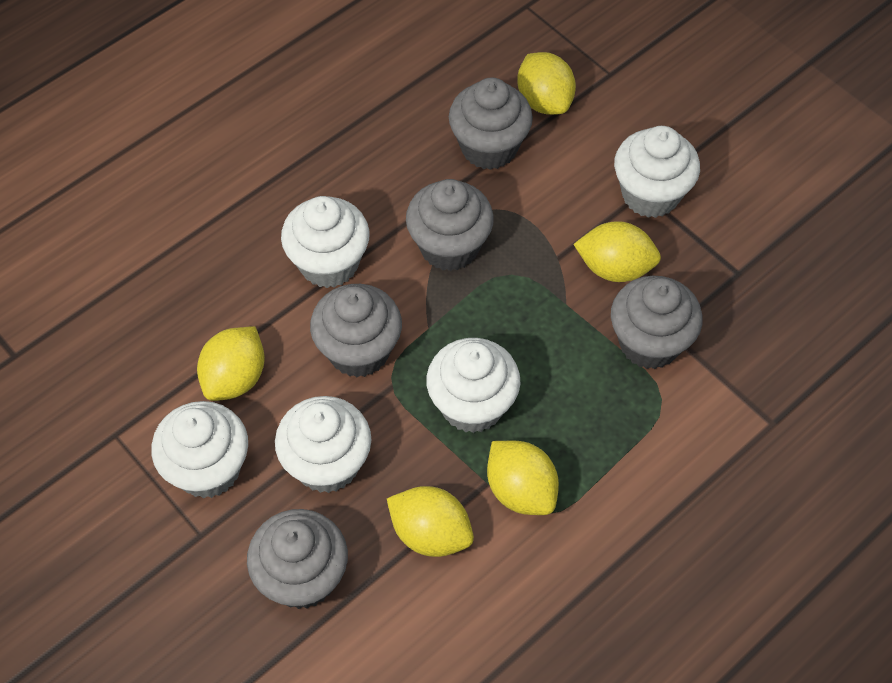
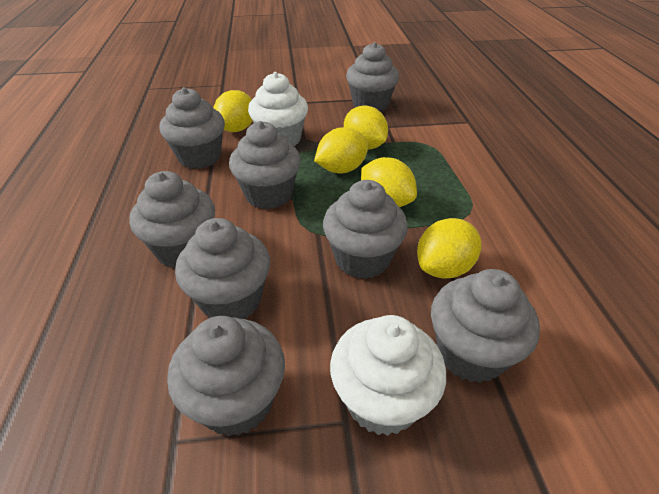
grey cupcake: 5 -> 8
white cupcake: 5 -> 2

